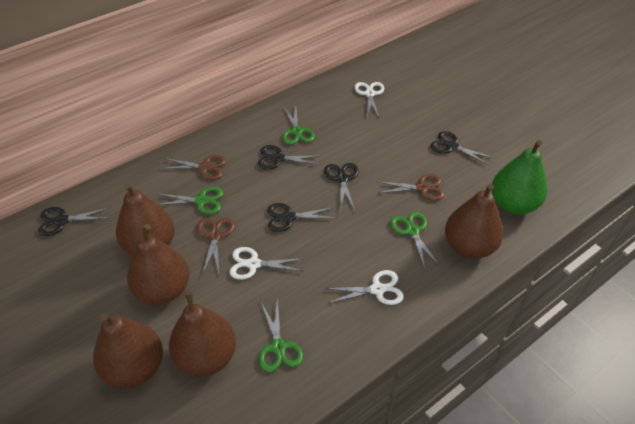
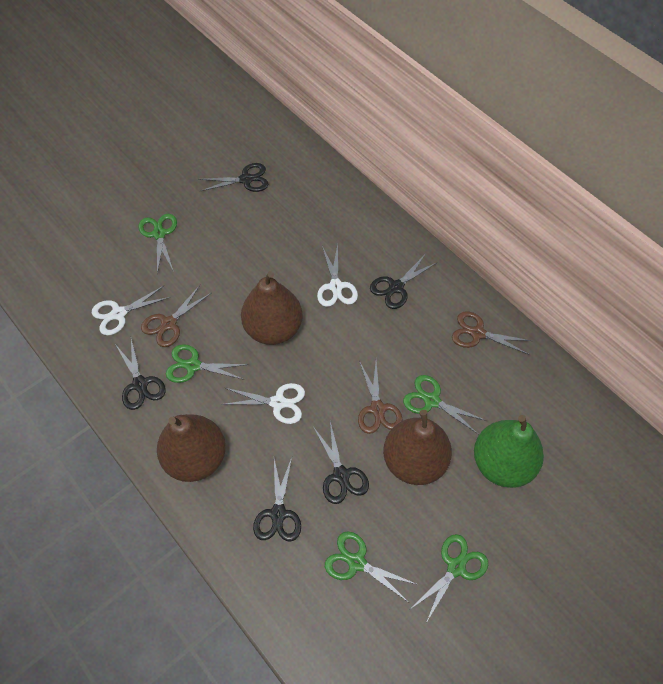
brown pear: 5 -> 3
green scissors: 4 -> 5

